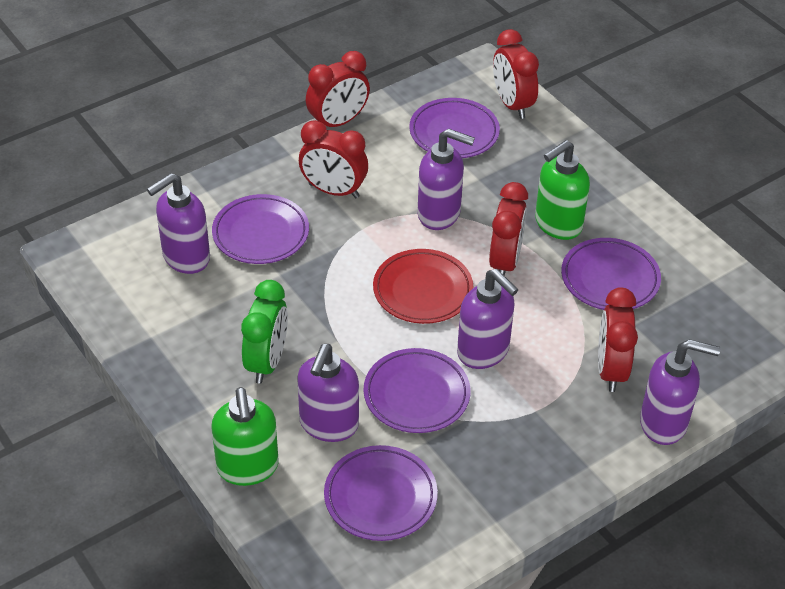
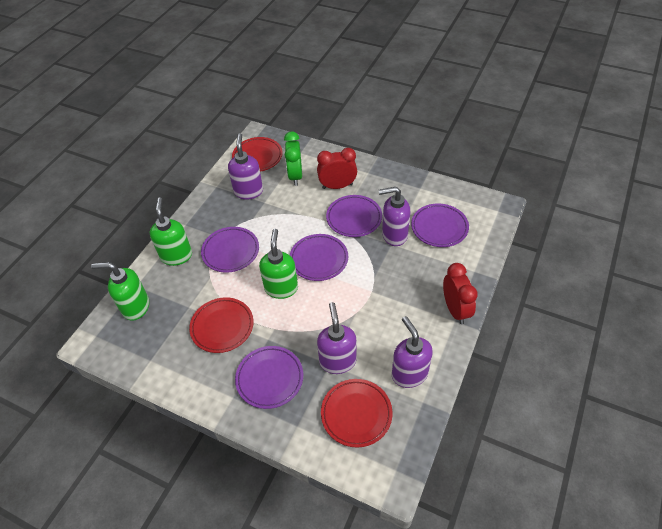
green soap dispenser: 2 -> 3
purple soap dispenser: 5 -> 4
red clock: 5 -> 2
red plate: 1 -> 3

